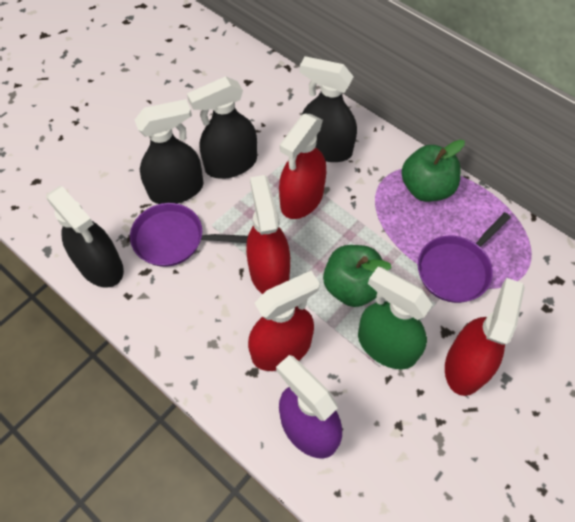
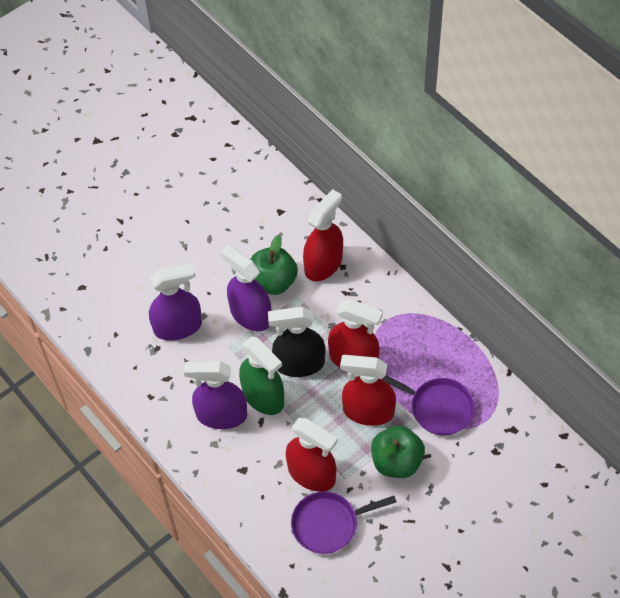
black spray bottle: 4 -> 1
purple spray bottle: 1 -> 3

